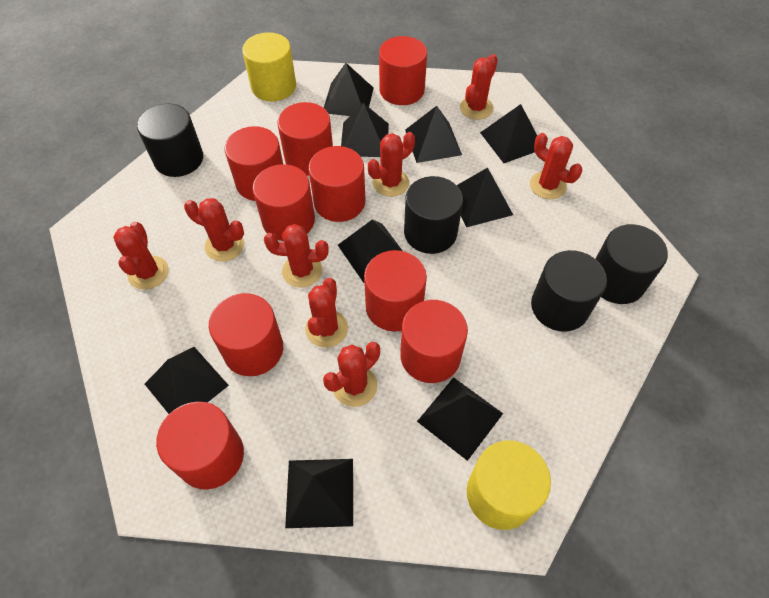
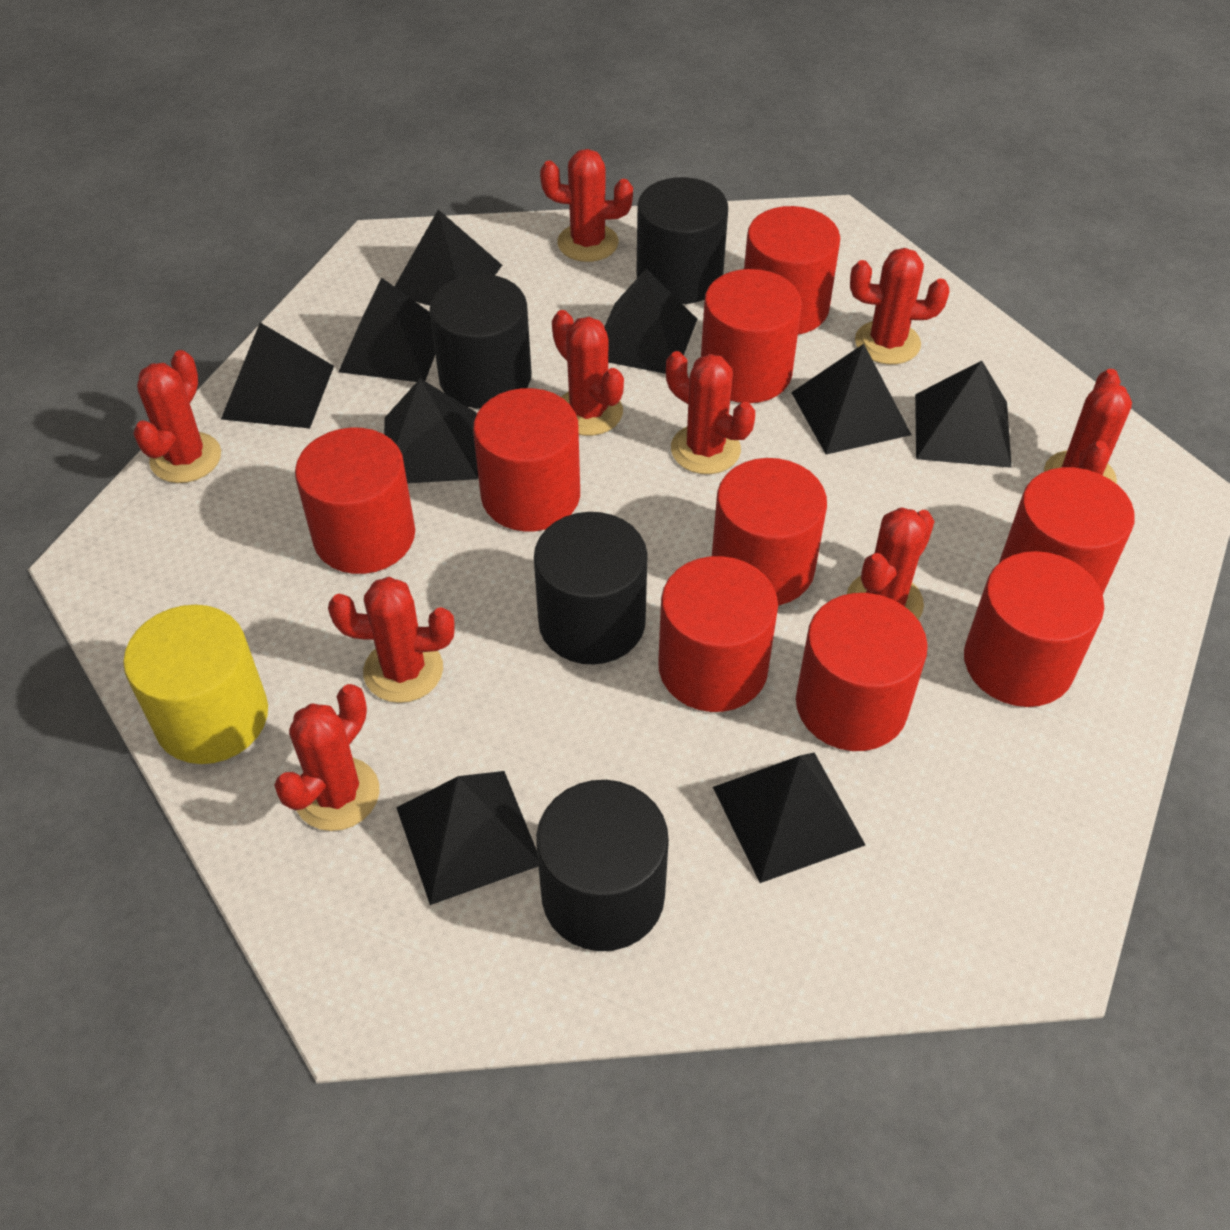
red cactus: 8 -> 9
yellow cylinder: 2 -> 1

